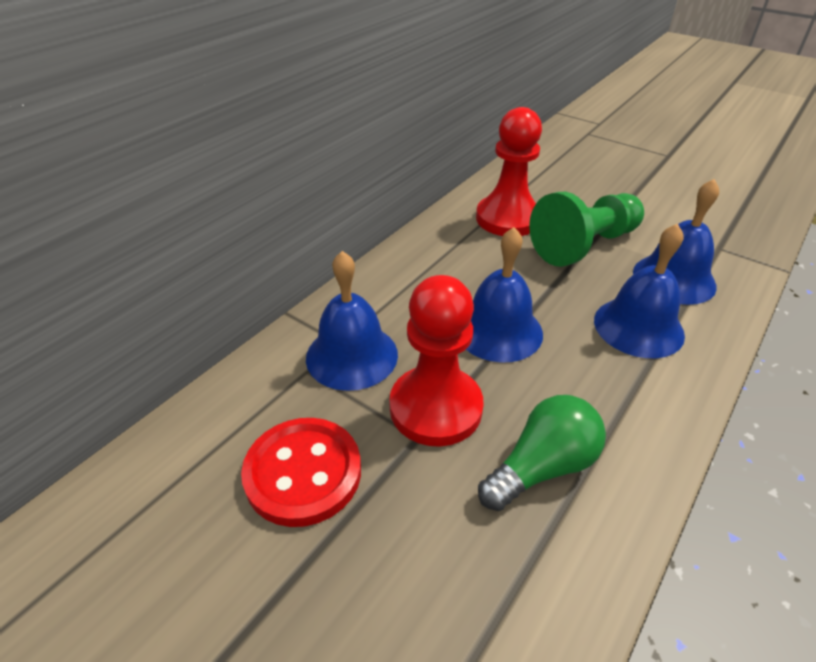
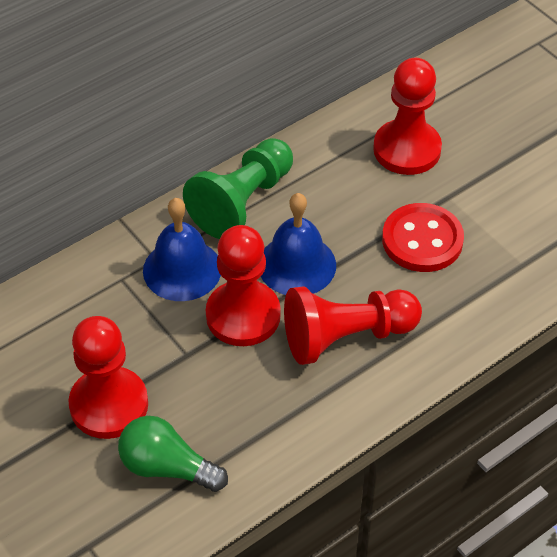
blue bell: 4 -> 2
red pawn: 2 -> 4

